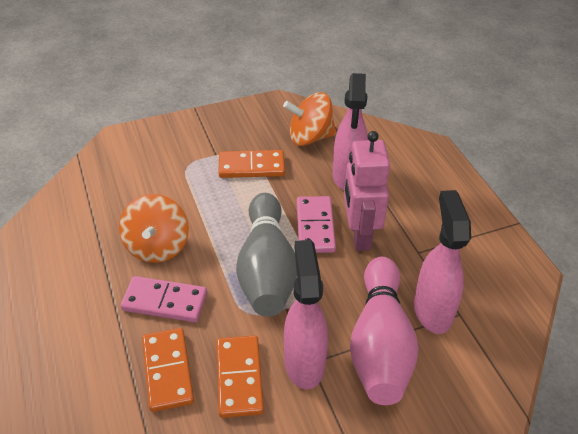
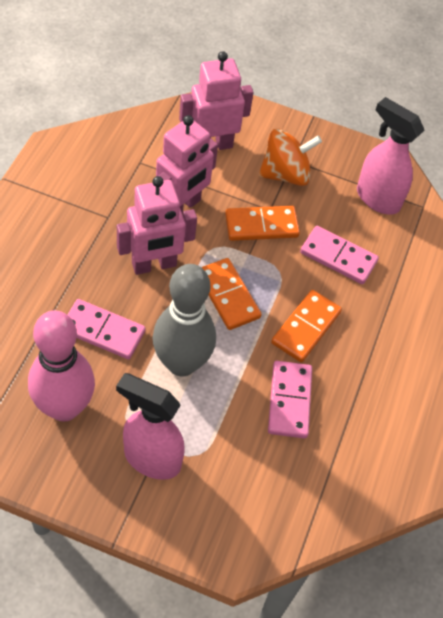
orange spinning top: 2 -> 1
pink domino: 2 -> 3
pink robot: 1 -> 3
pink spray bottle: 3 -> 2

